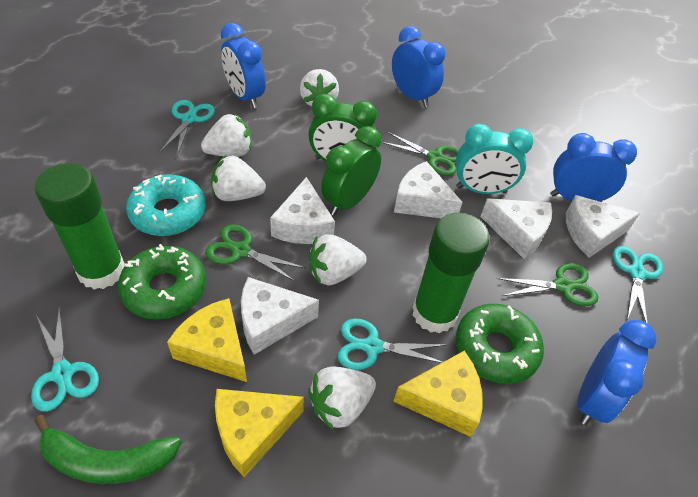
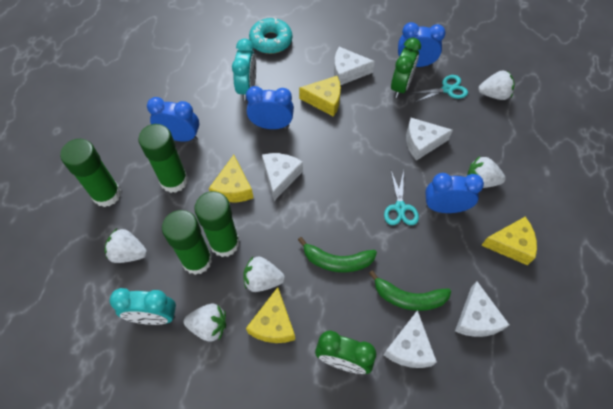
green banana: 1 -> 2
green donut: 2 -> 0
green glue stick: 2 -> 4
green scissors: 3 -> 0
turquoise clock: 1 -> 2
turquoise scissors: 4 -> 2
yellow cheese: 3 -> 4

